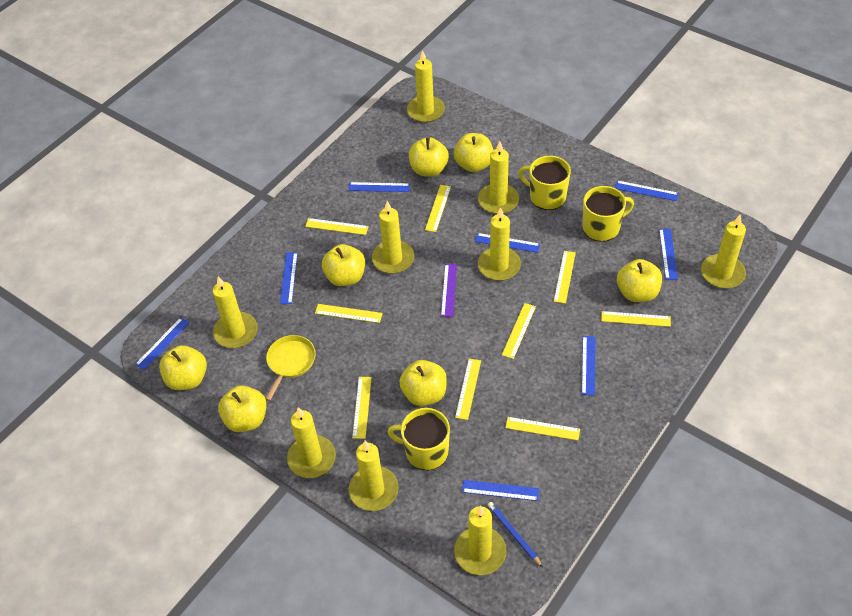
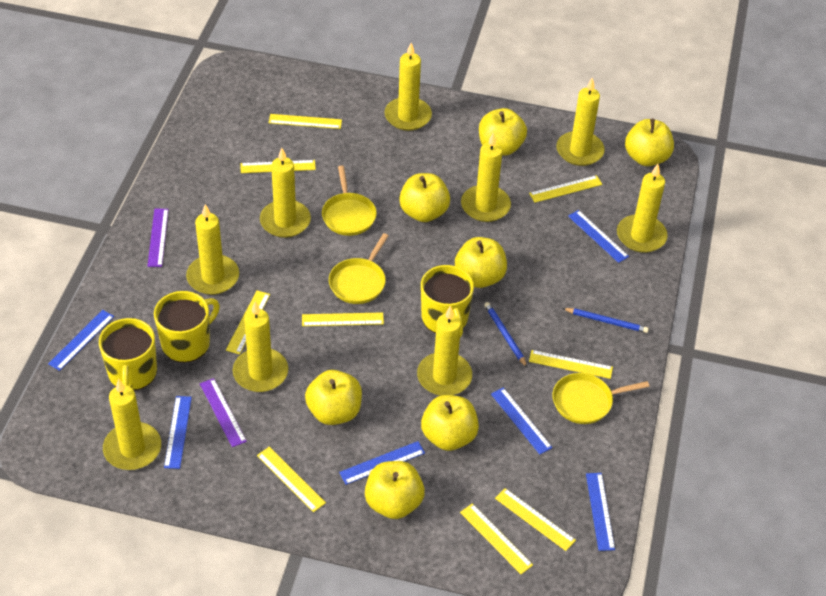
blue pencil: 1 -> 2
blue ruler: 8 -> 6
purple ruler: 1 -> 2
yellow pan: 1 -> 3

